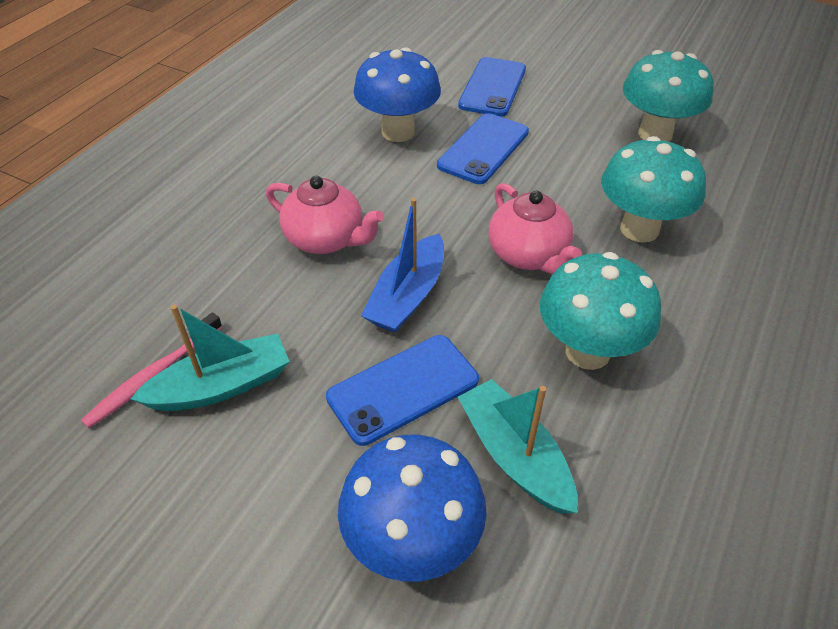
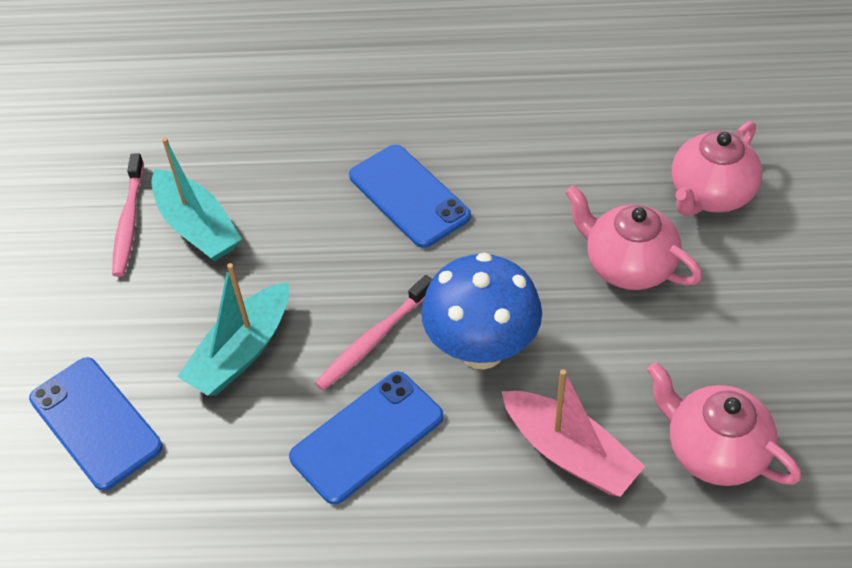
blue boat: 1 -> 0
blue mushroom: 2 -> 1
pink boat: 0 -> 1
pink teapot: 2 -> 3
pink toothbrush: 1 -> 2
turquoise mushroom: 3 -> 0

